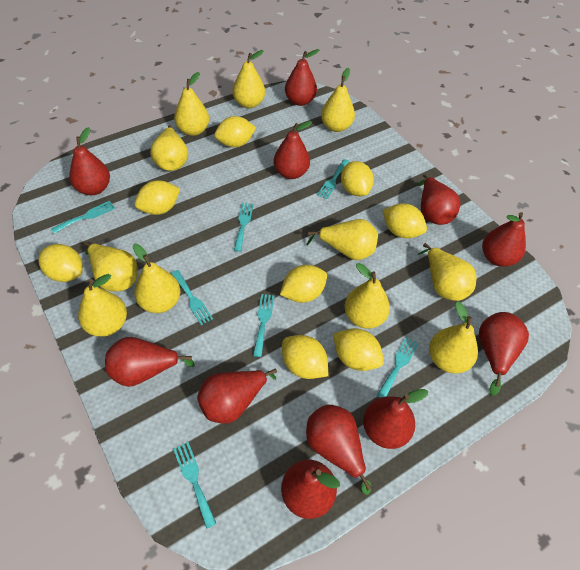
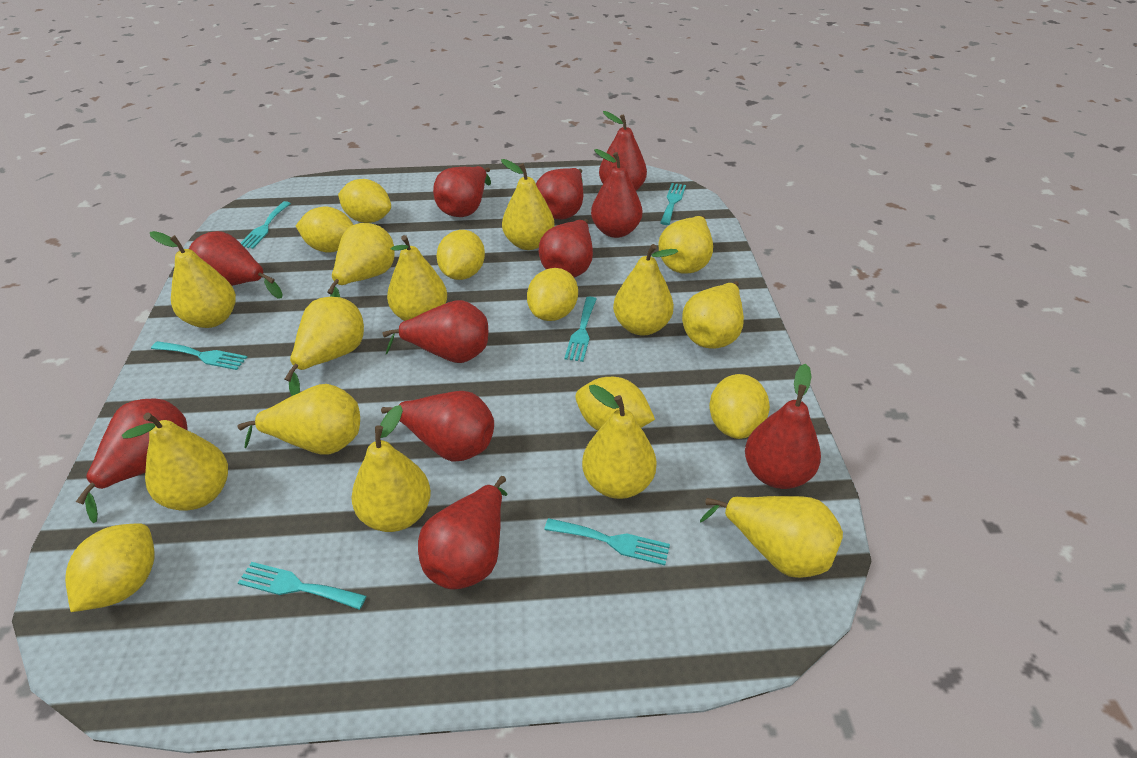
turquoise fork: 7 -> 6
yellow lemon: 8 -> 7
yellow pear: 11 -> 13

